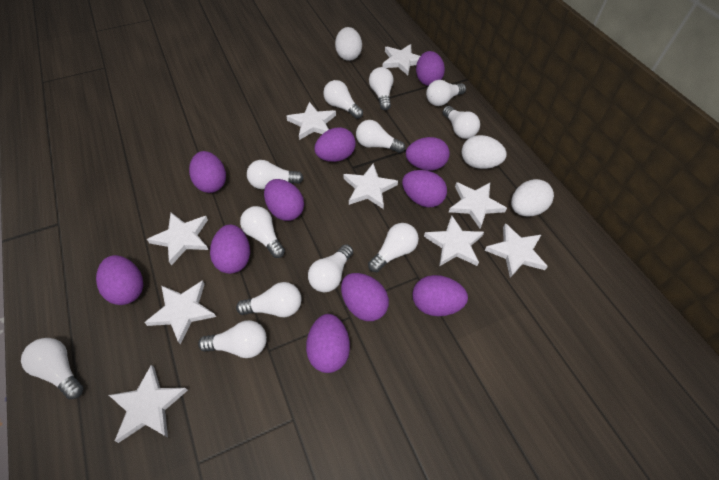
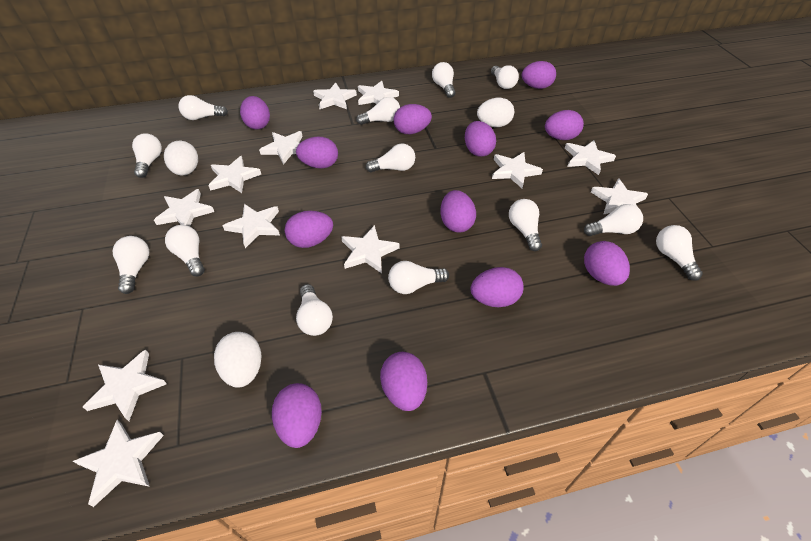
purple egg: 11 -> 12
white light bulb: 12 -> 13
white star: 9 -> 12

